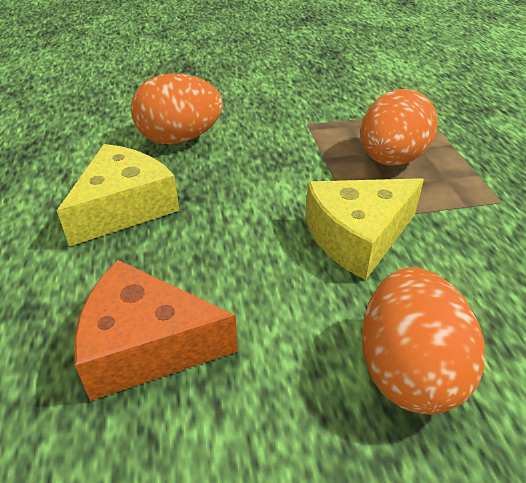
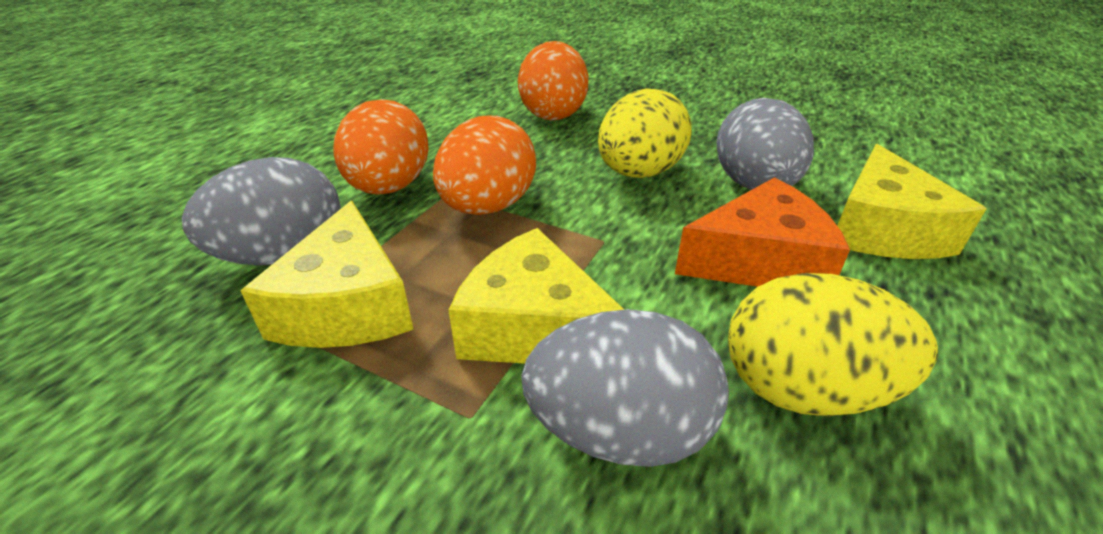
grey egg: 0 -> 3
yellow cheese: 2 -> 3
yellow egg: 0 -> 2

